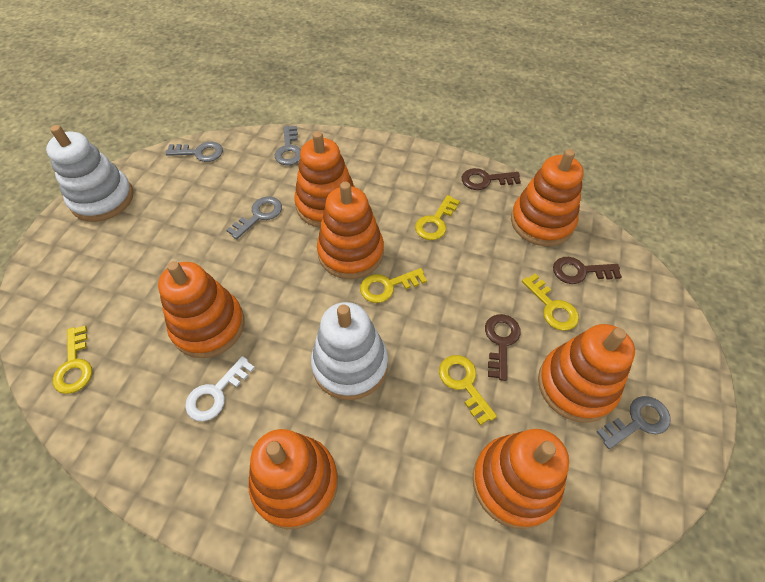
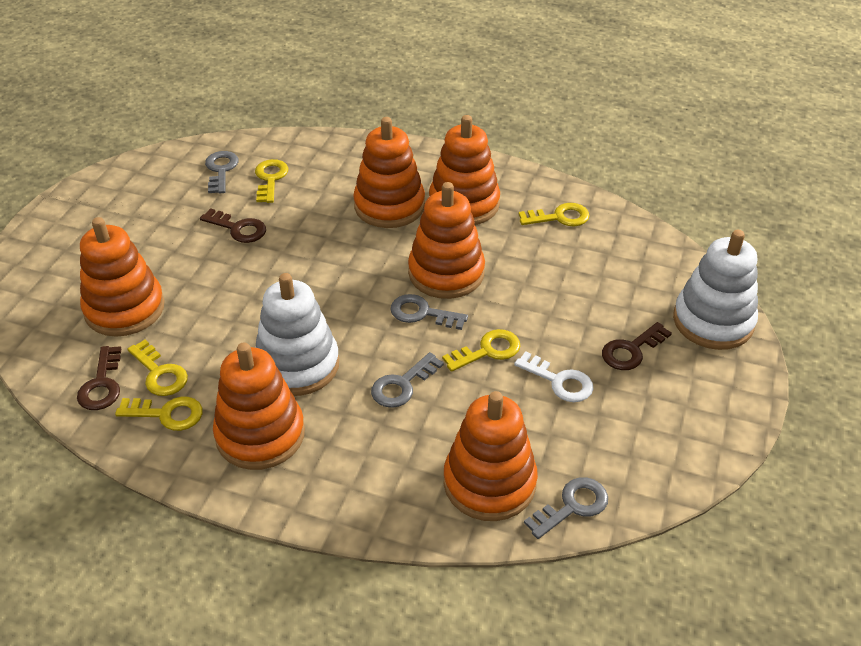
orange stacking toy: 7 -> 6

